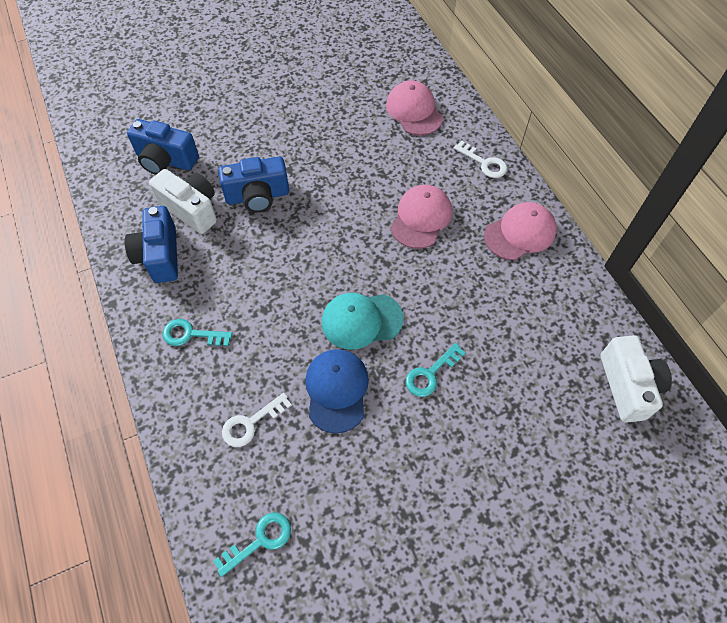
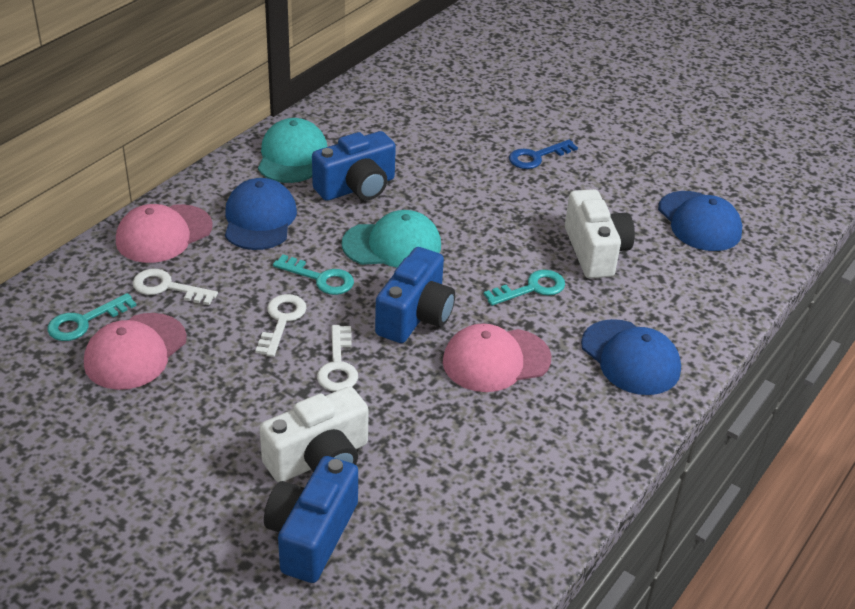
blue cap: 1 -> 3
blue key: 0 -> 1
turquoise cap: 1 -> 2
white key: 2 -> 3

